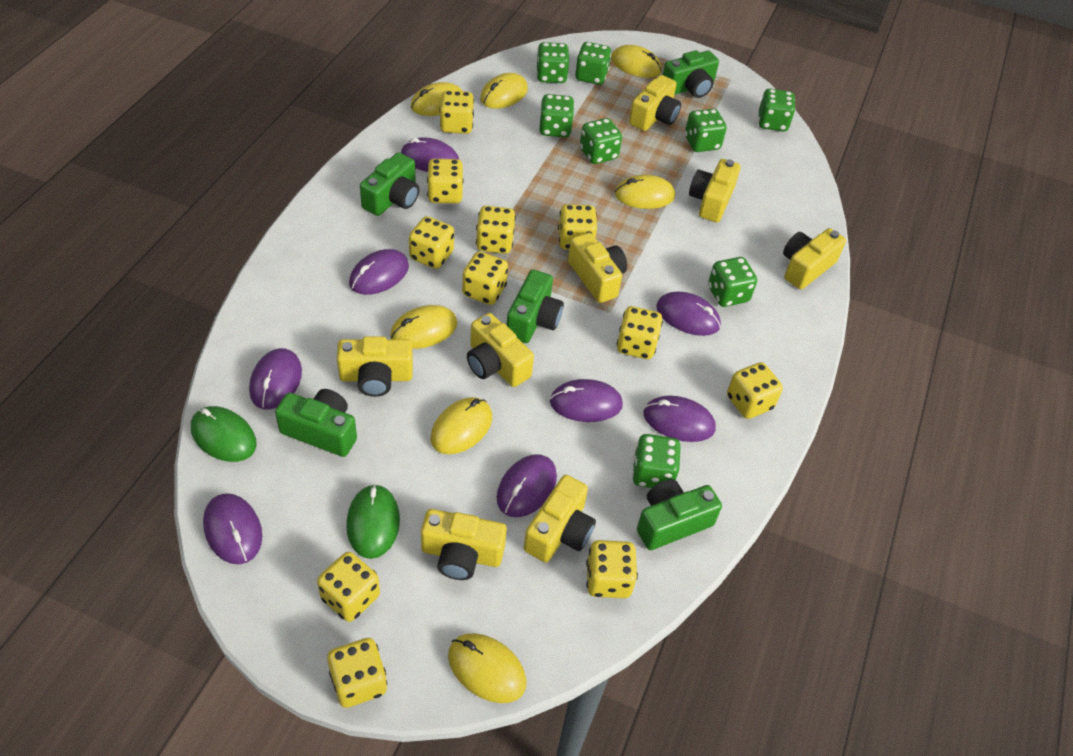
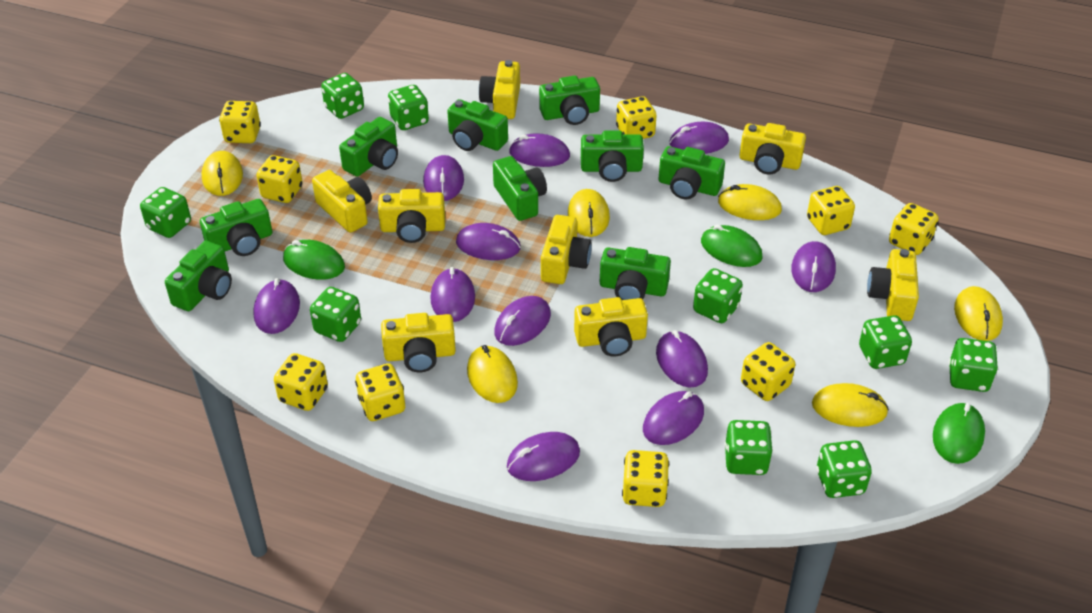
green camera: 5 -> 9
green dice: 8 -> 9
green mouse: 2 -> 3
purple mouse: 8 -> 11
yellow dice: 11 -> 9
yellow mouse: 7 -> 6

